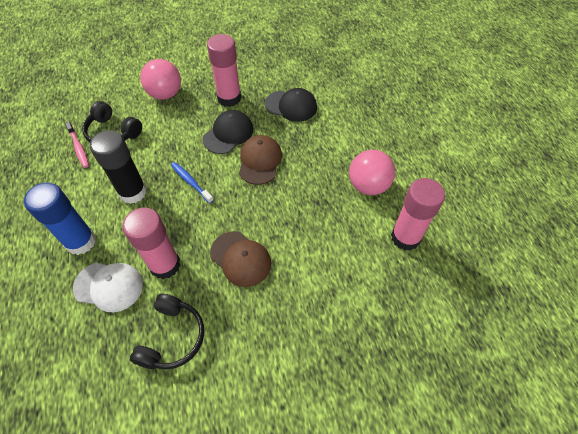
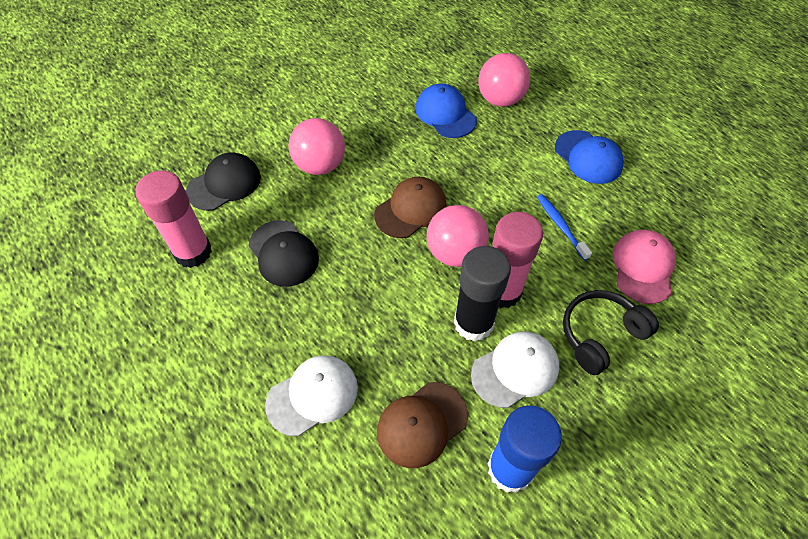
black headphones: 2 -> 1
blue cap: 0 -> 2
pink ball: 2 -> 3
pink cap: 0 -> 1
pink glue stick: 3 -> 2
pink toothbrush: 1 -> 0
white cap: 1 -> 2

